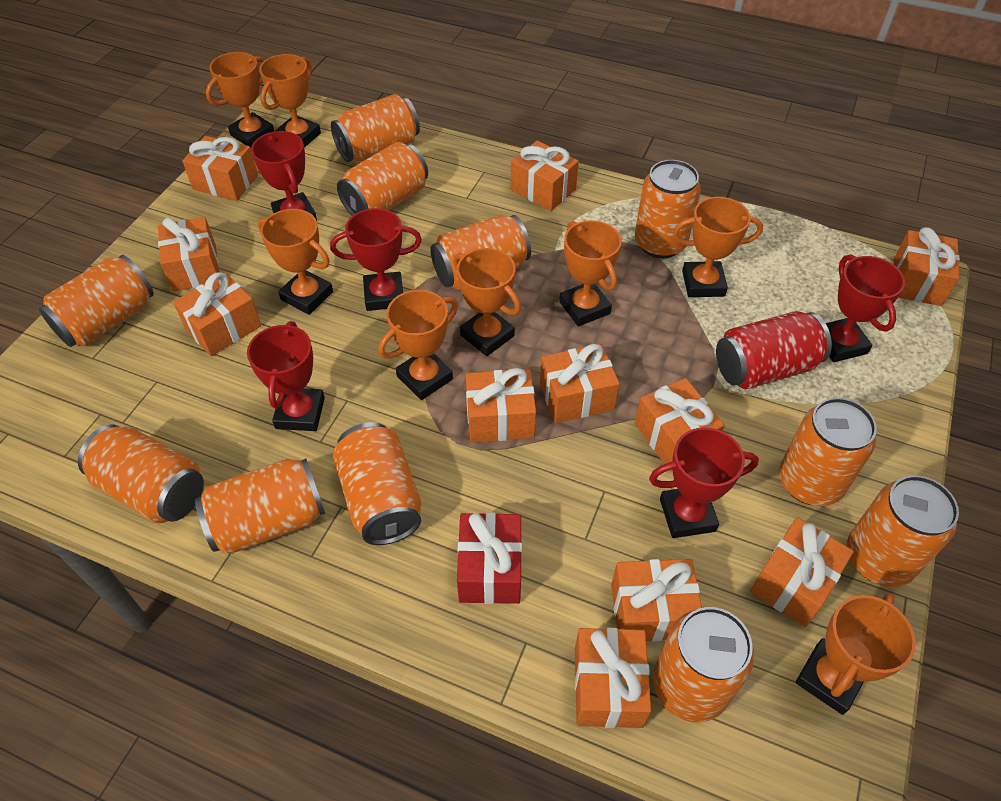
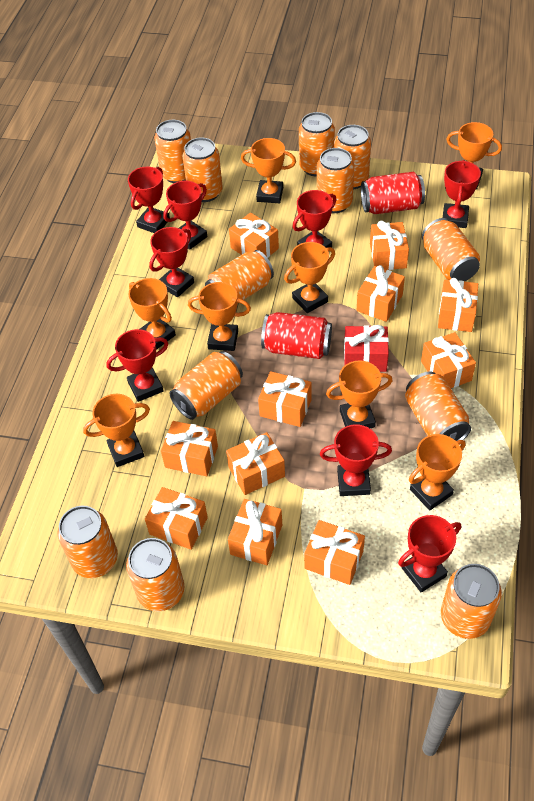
orange can: 11 -> 12
red can: 1 -> 2
red trophy: 5 -> 8

